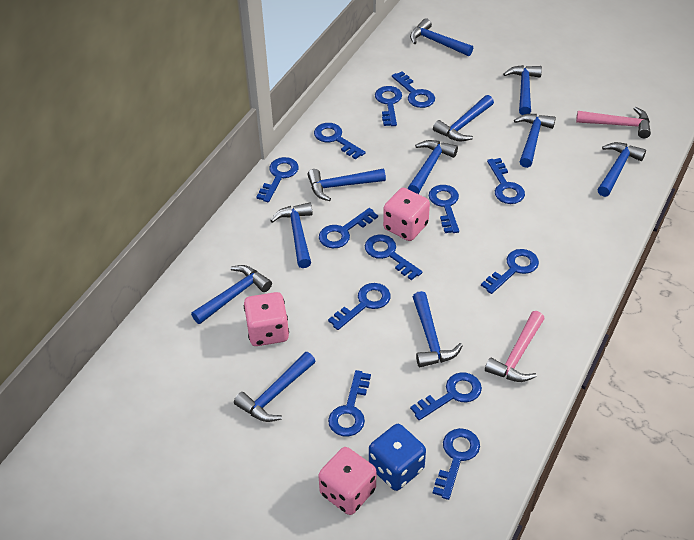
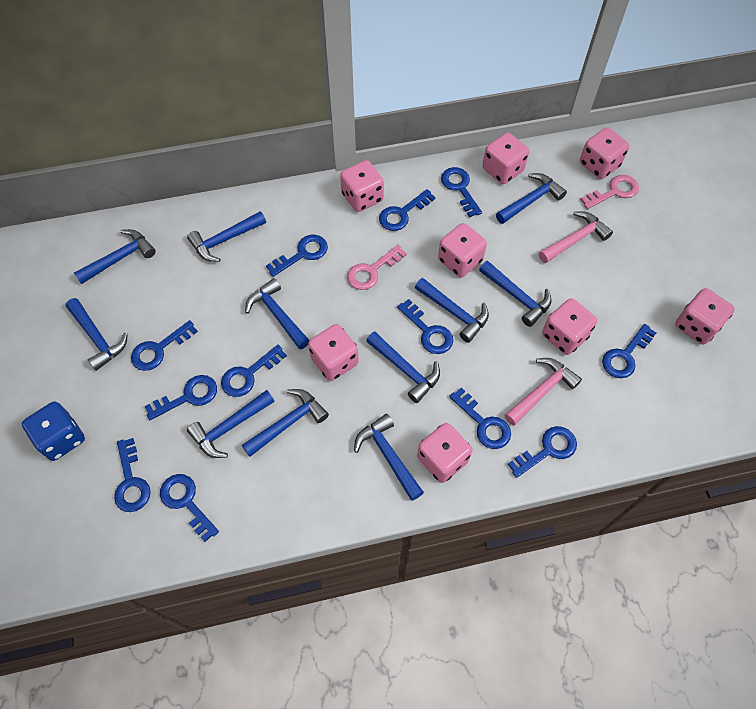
blue key: 13 -> 12
pink dice: 3 -> 8
pink key: 0 -> 2

